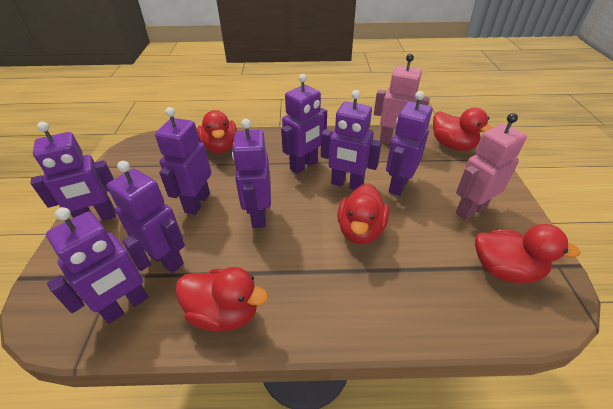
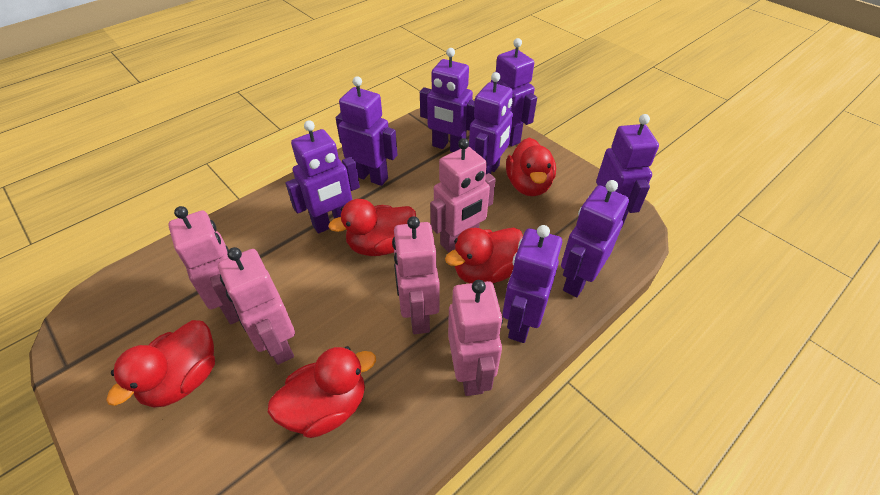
pink robot: 2 -> 5

